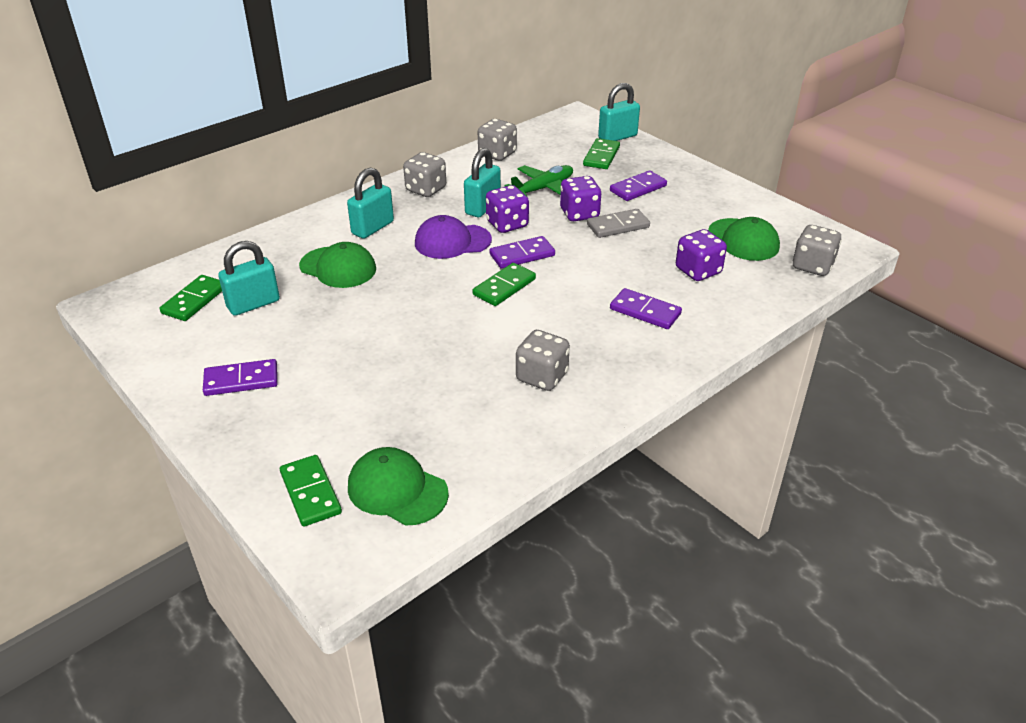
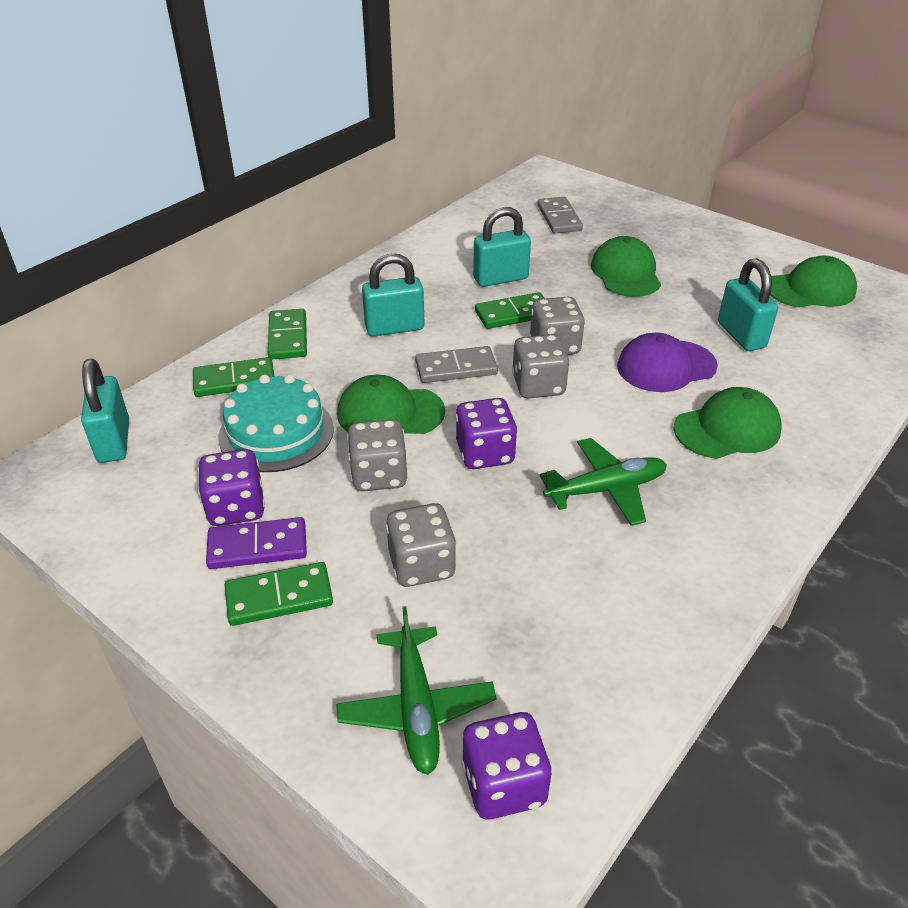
green cap: 3 -> 4
green plane: 1 -> 2
grey domino: 1 -> 2
purple domino: 4 -> 1
turquoise cake: 0 -> 1

